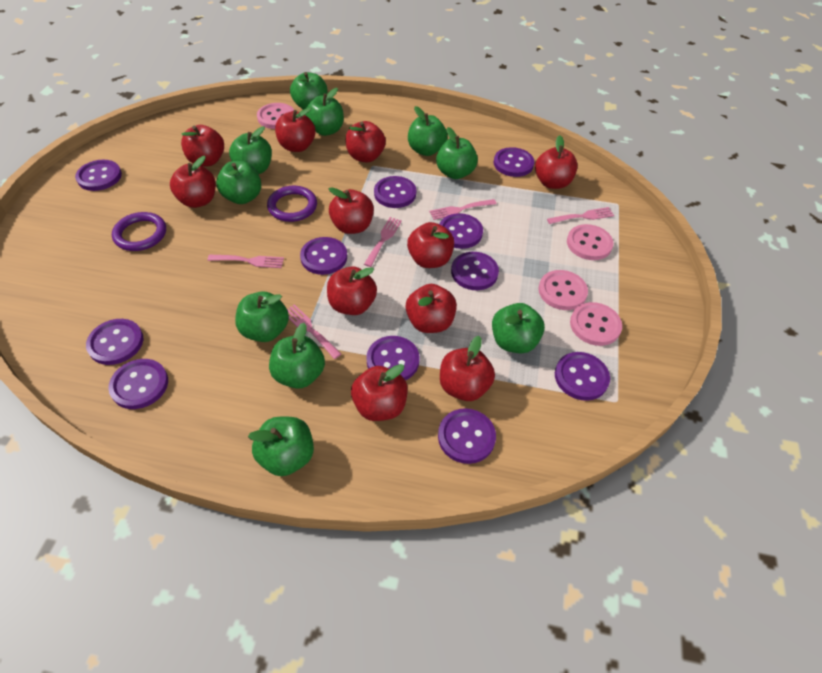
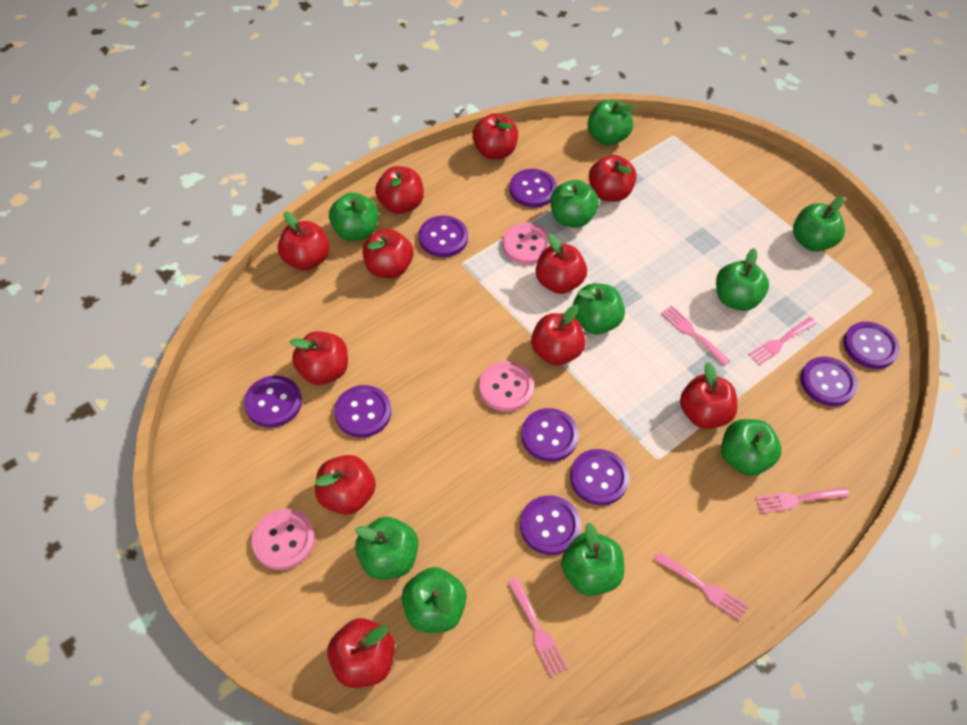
pink button: 4 -> 3
purple button: 11 -> 9
purple ring: 2 -> 0

